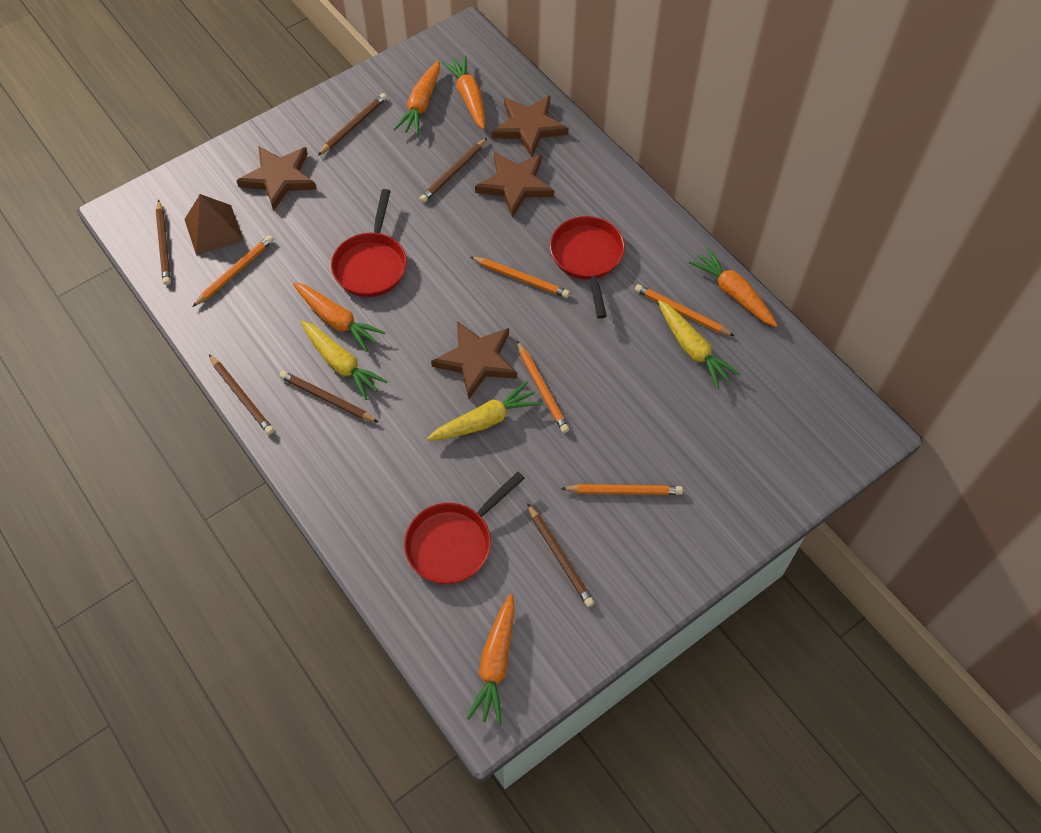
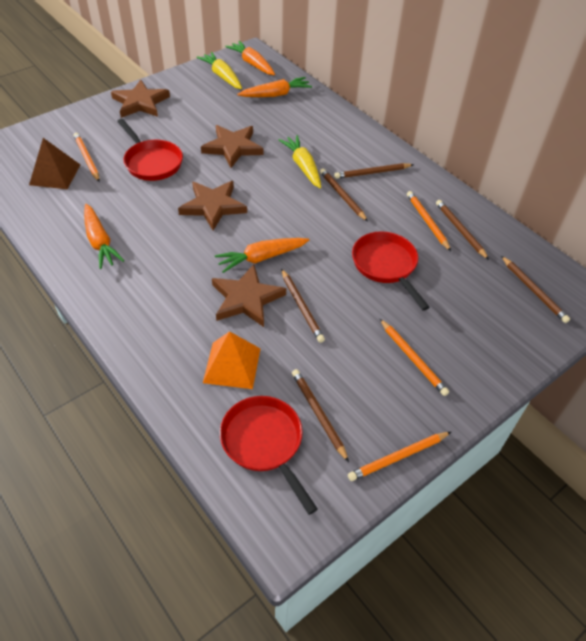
orange carrot: 5 -> 4
orange pencil: 5 -> 4
orange pyramid: 0 -> 1
yellow carrot: 3 -> 2

